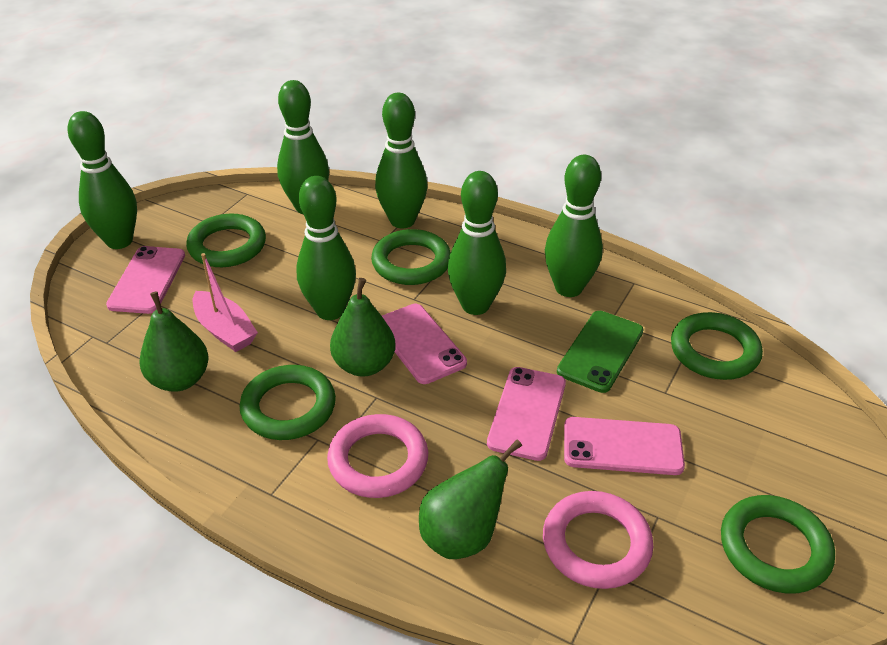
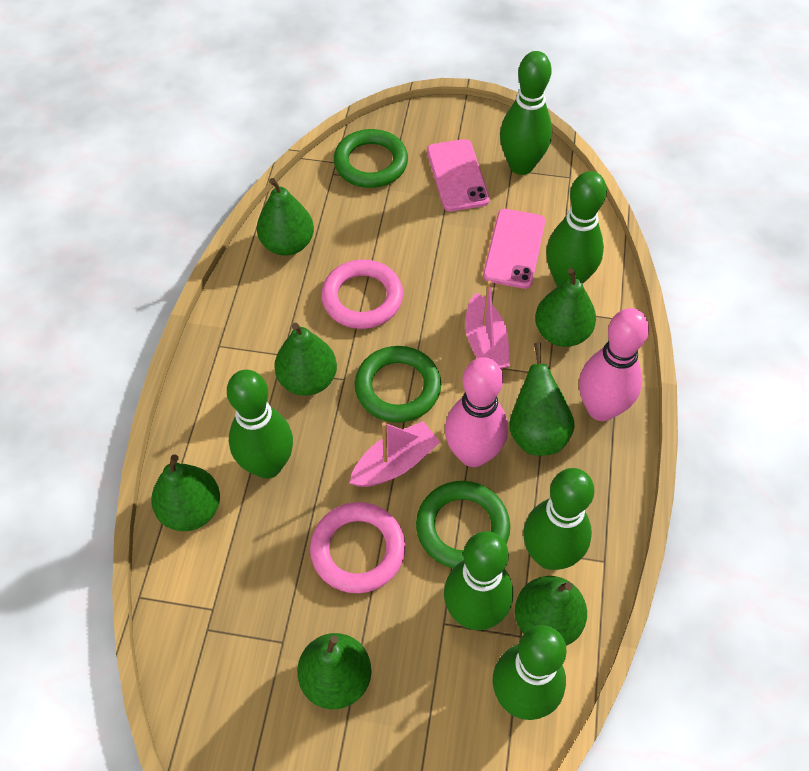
green pear: 3 -> 7
green phone: 1 -> 0
green ring: 5 -> 3
pink boat: 1 -> 2
pink bowling pin: 0 -> 2
pink phone: 4 -> 2

